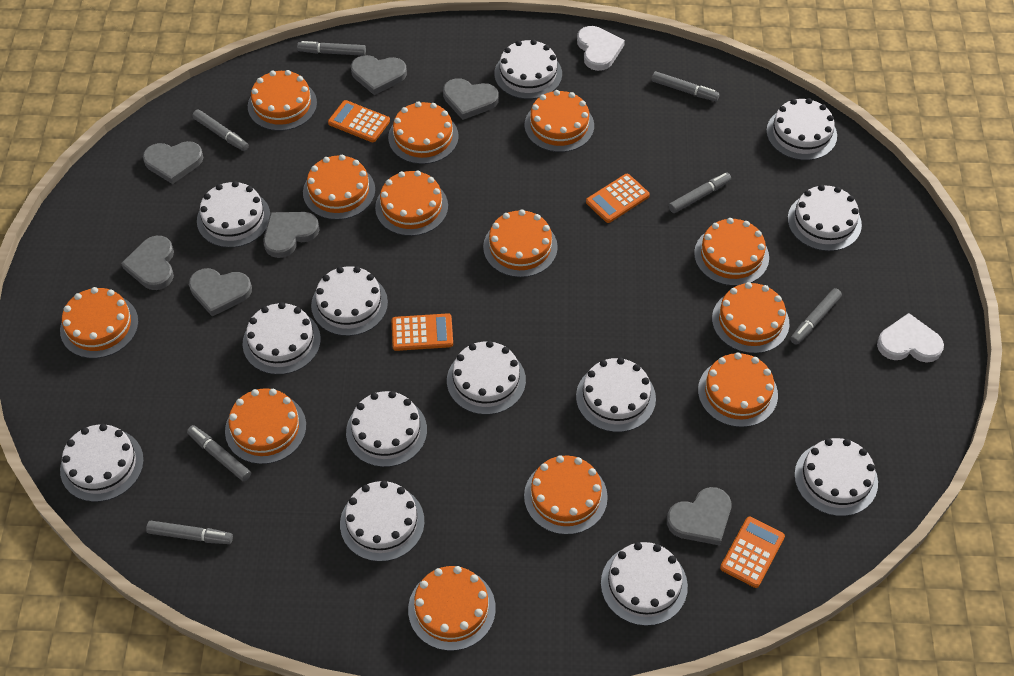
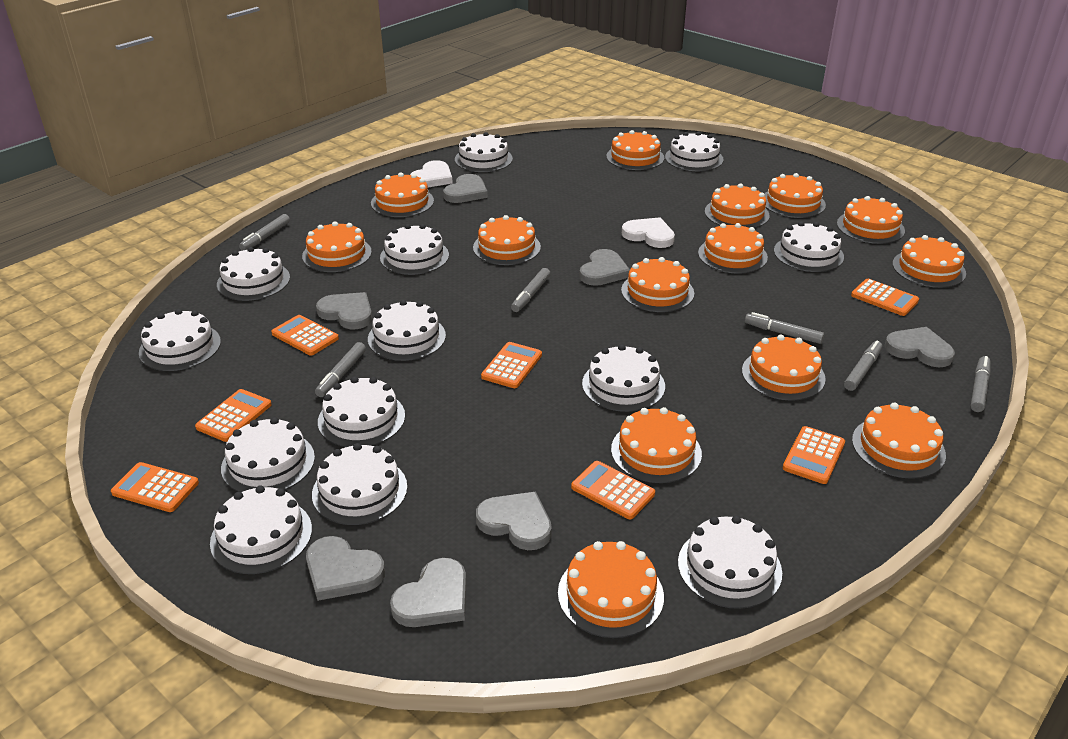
grey marker: 7 -> 6
orange cake: 13 -> 14
orange calculator: 4 -> 7

